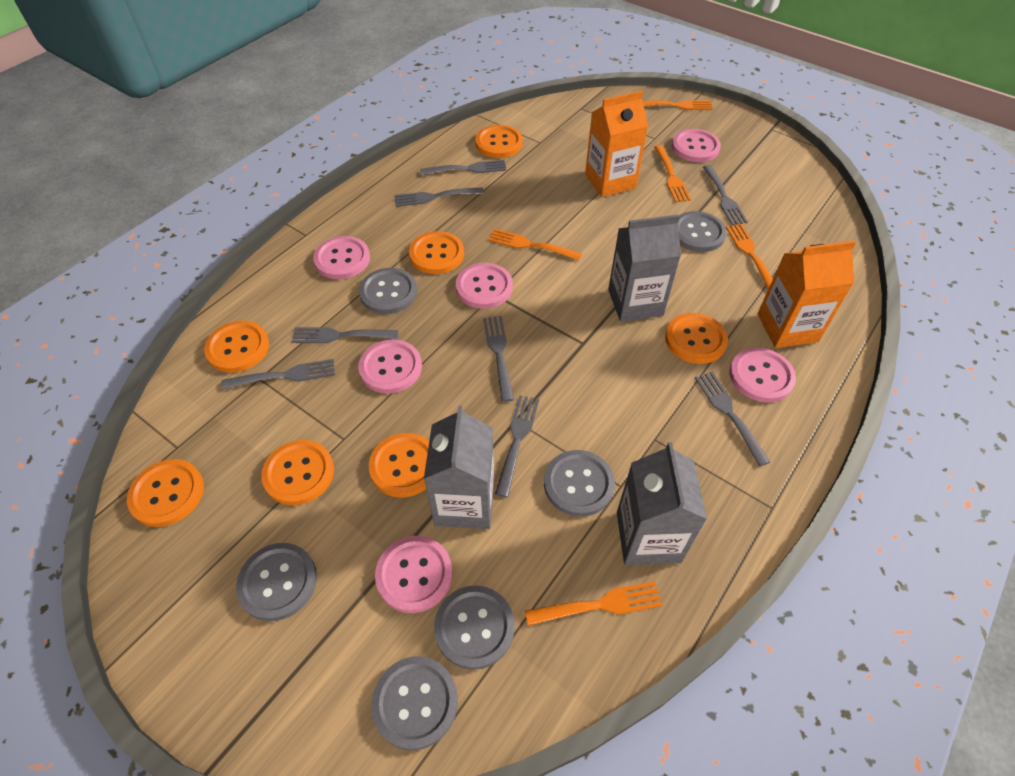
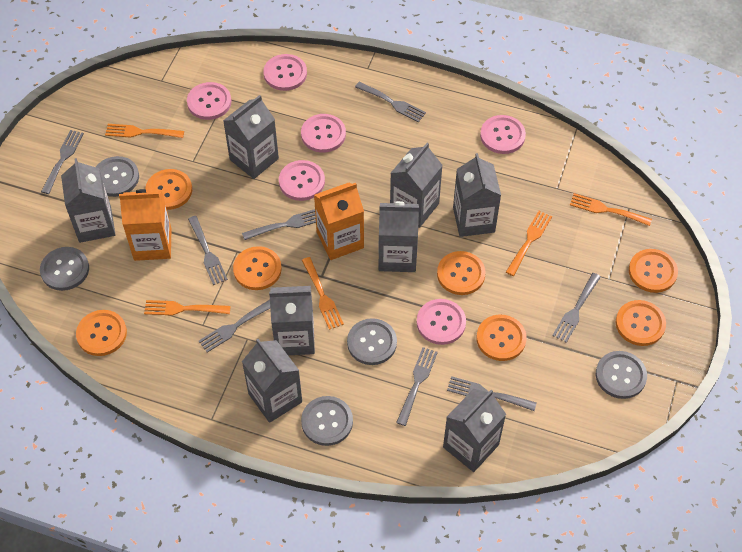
grey button: 6 -> 5
grey carton: 3 -> 8

